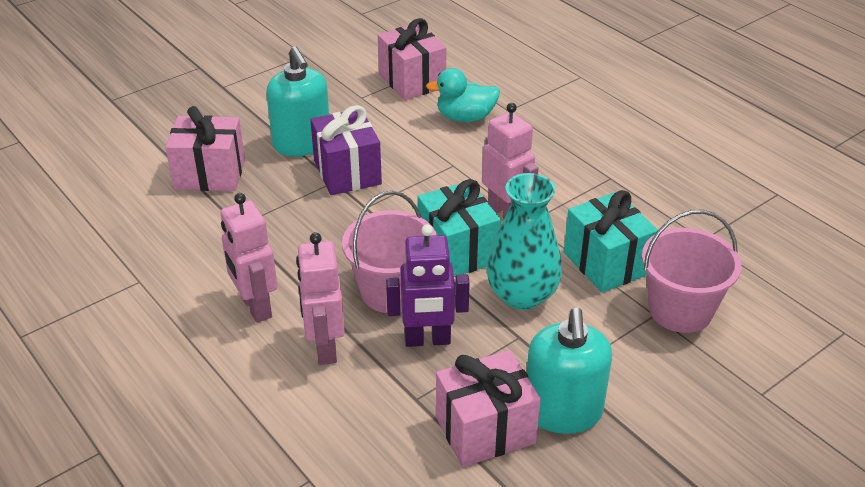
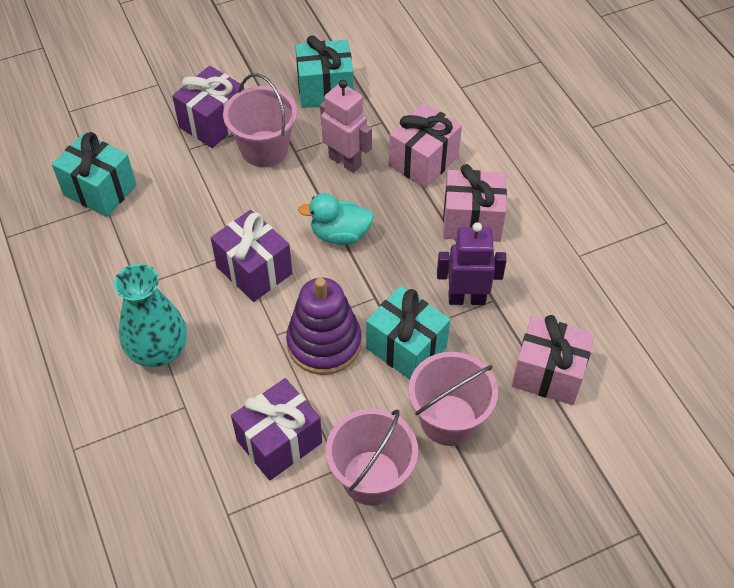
pink bucket: 2 -> 3
pink robot: 3 -> 1
purple gift: 1 -> 3
purple stacking toy: 0 -> 1
turquoise gift: 2 -> 3
turquoise soap dispenser: 2 -> 0

